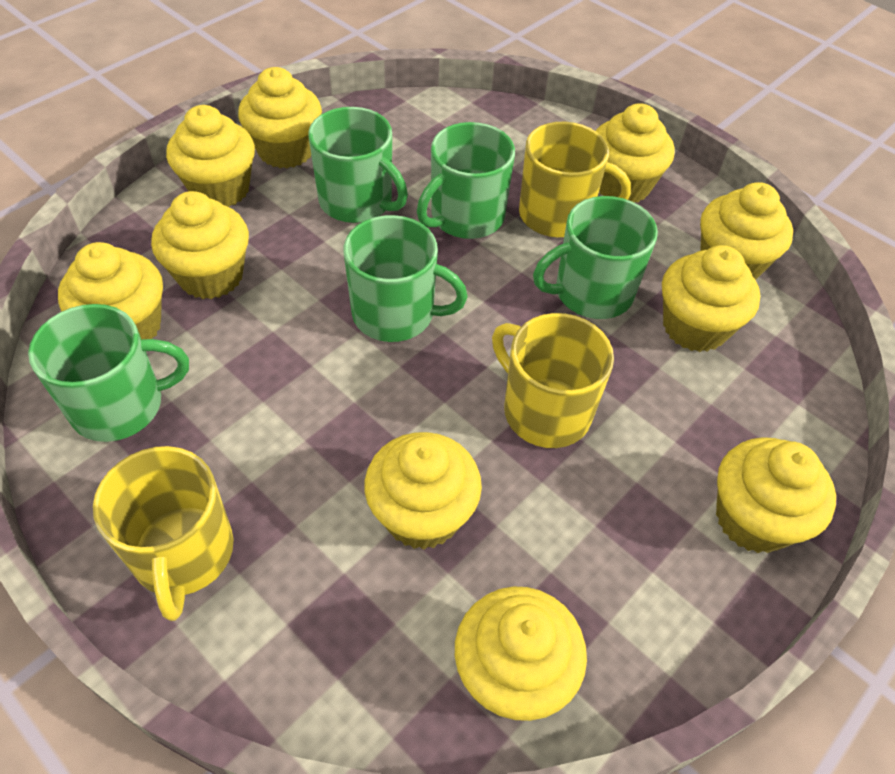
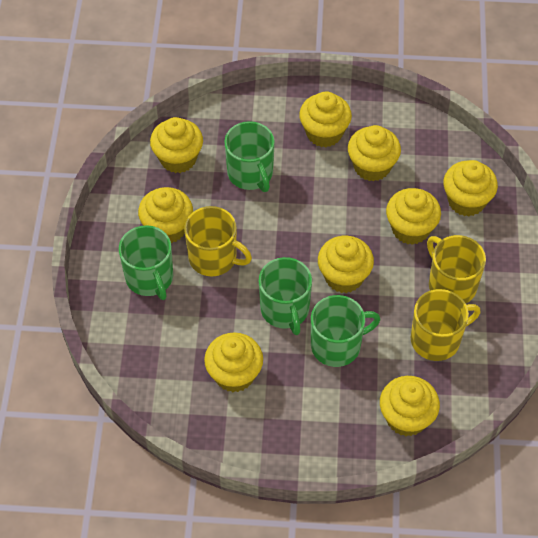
green mug: 5 -> 4
yellow cupcake: 10 -> 9

